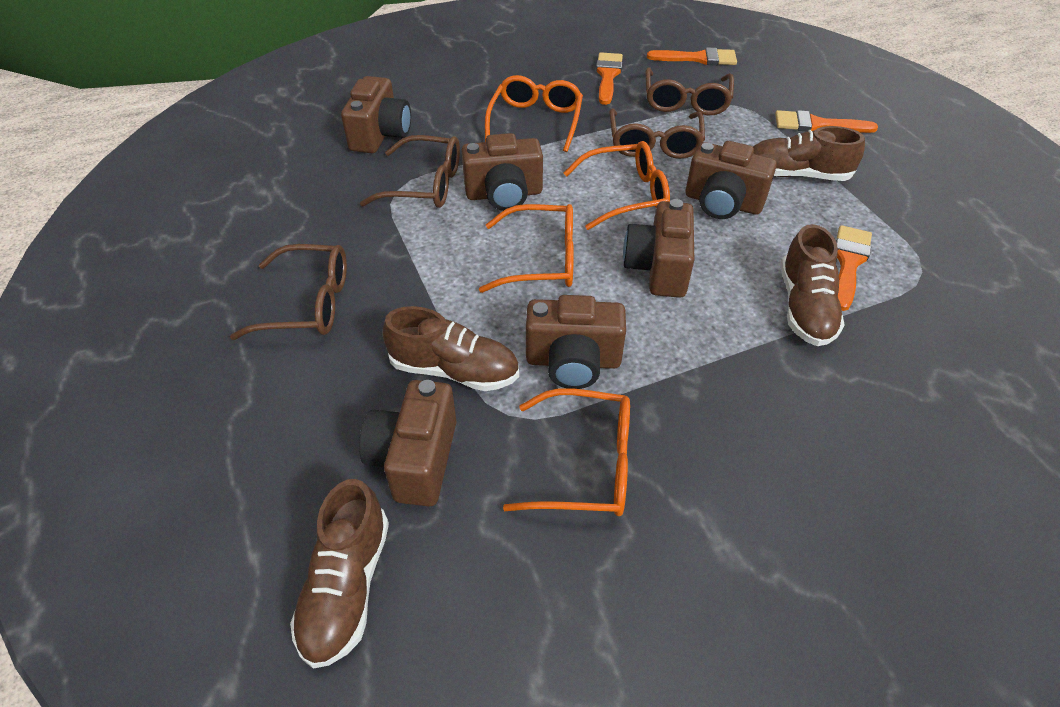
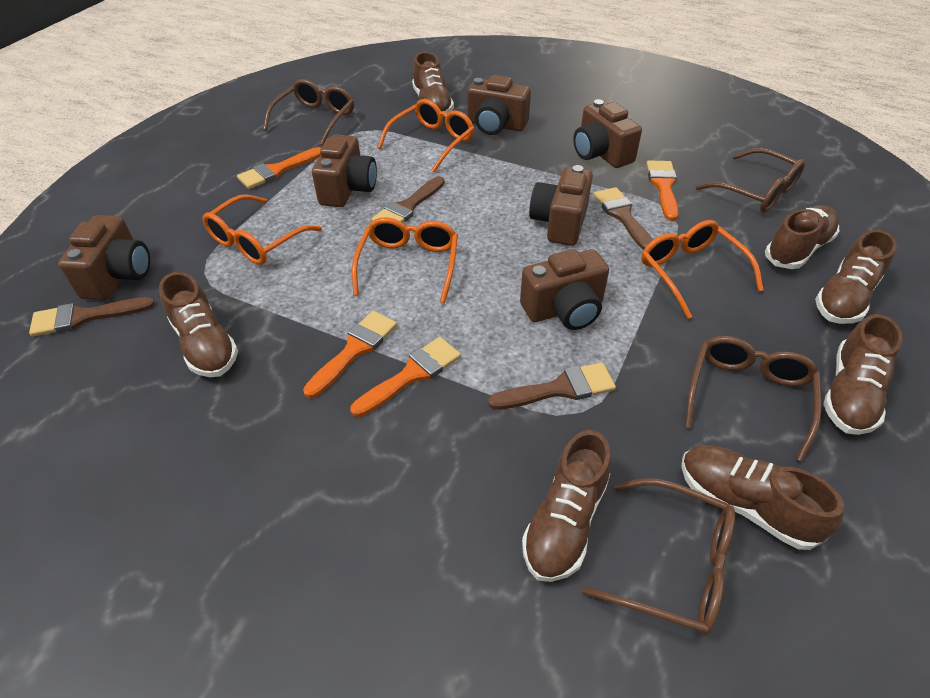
brown brush: 0 -> 4
brown shoe: 4 -> 7

